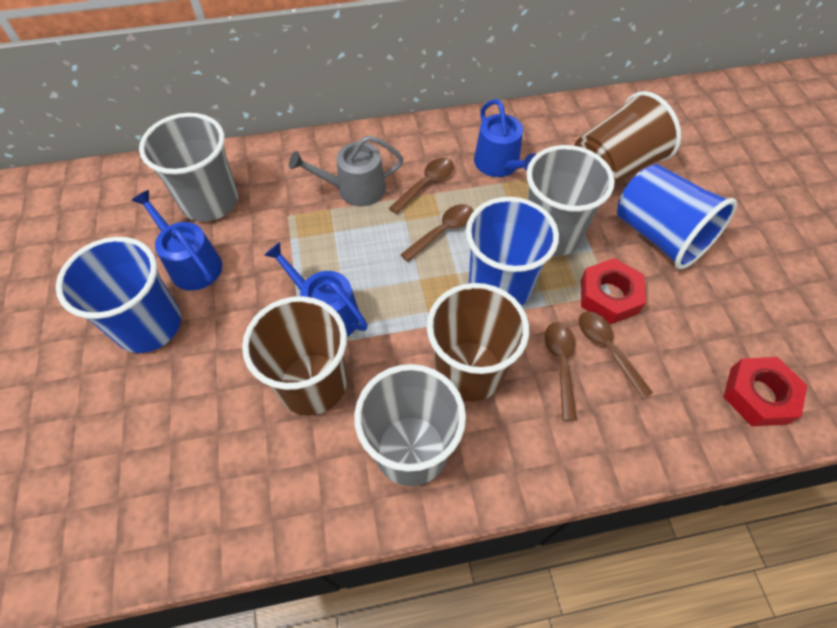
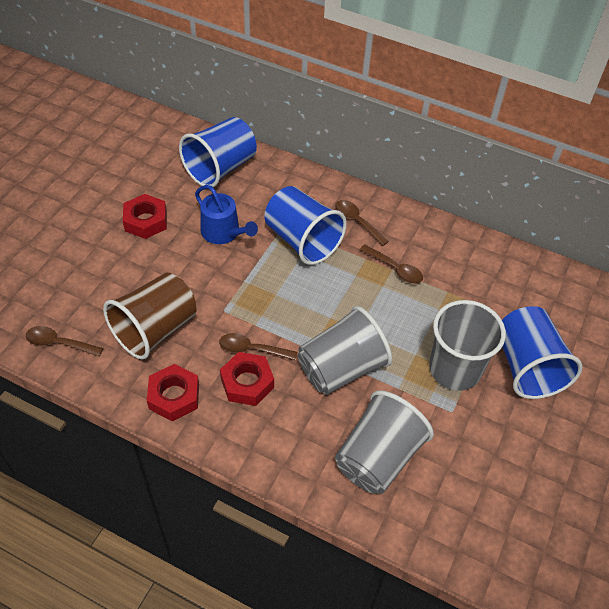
blue watering can: 3 -> 1
brown cup: 3 -> 1
grey watering can: 1 -> 0
red nut: 2 -> 3

